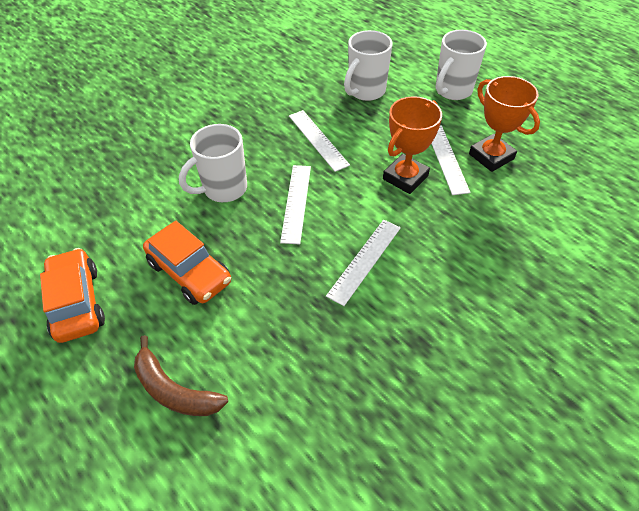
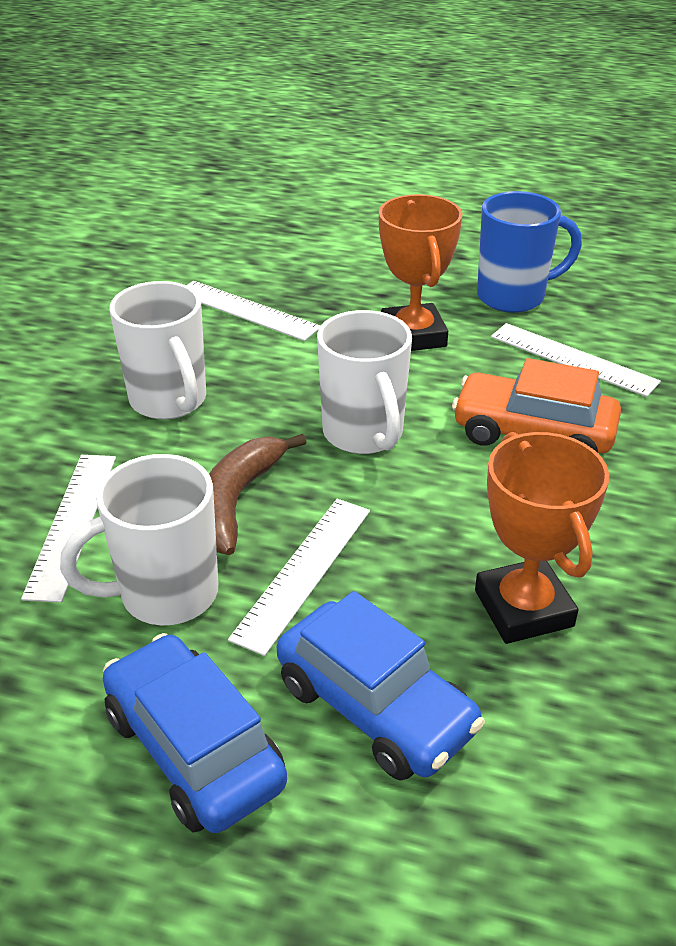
blue car: 0 -> 2
blue mug: 0 -> 1
orange car: 2 -> 1

